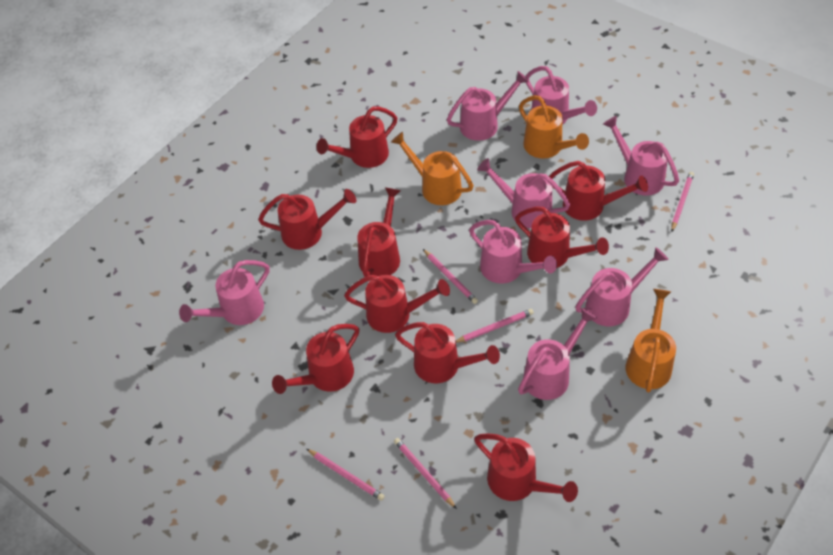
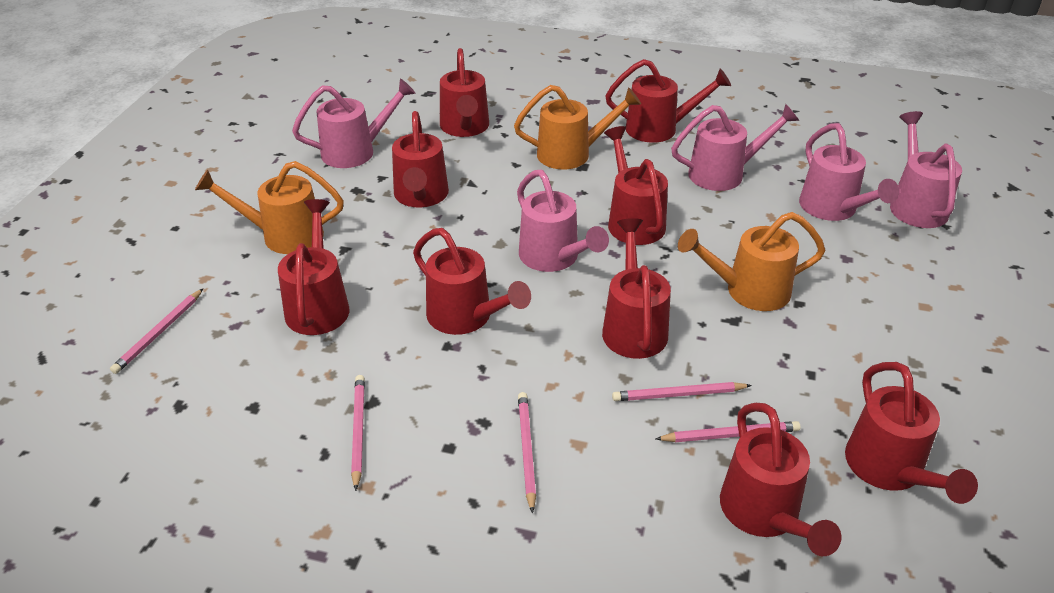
pink watering can: 8 -> 5

